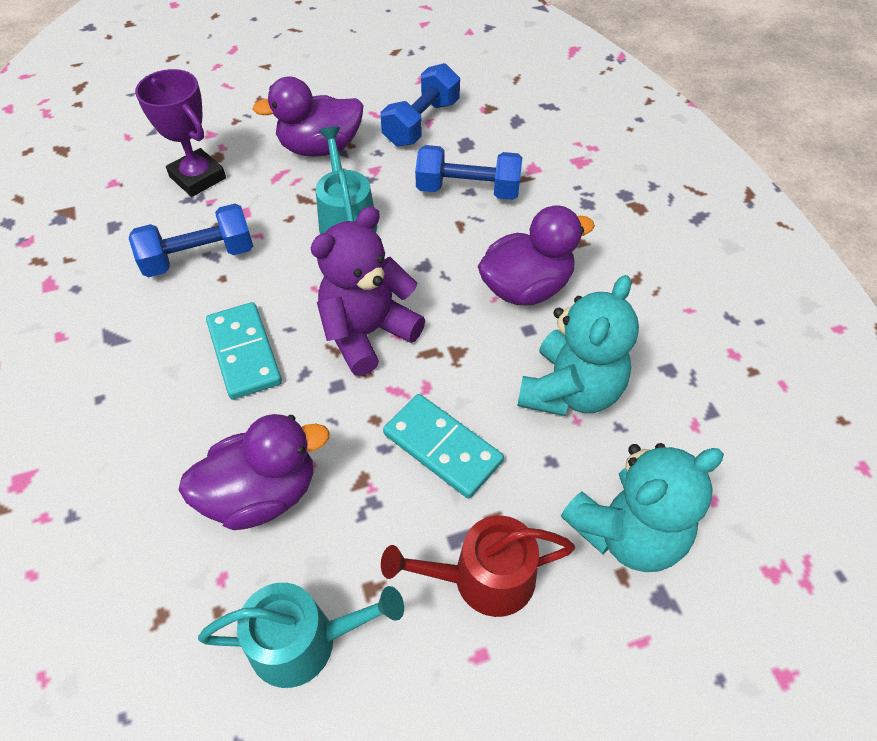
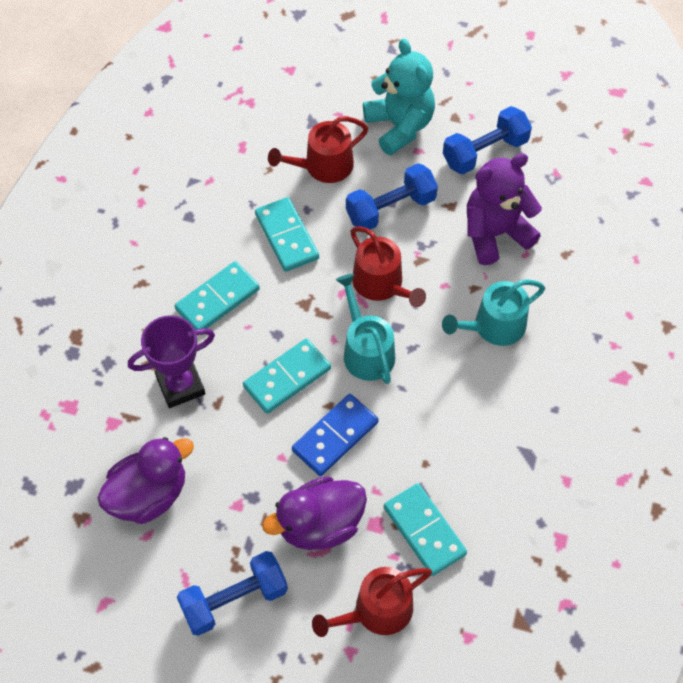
blue domino: 0 -> 1
purple duck: 3 -> 2
red watering can: 1 -> 3
turquoise domino: 2 -> 4
turquoise teddy bear: 2 -> 1

